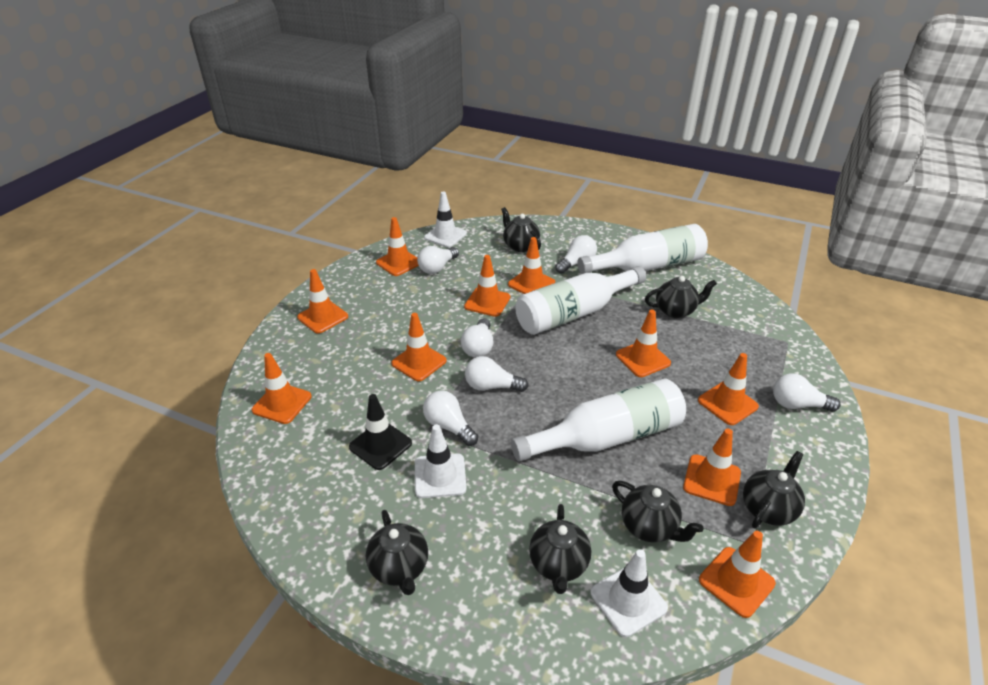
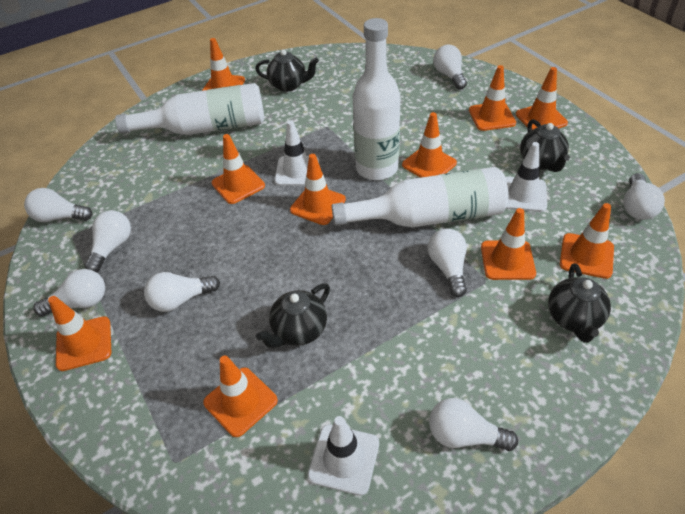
black teapot: 6 -> 4
black traffic cone: 1 -> 0
white light bulb: 6 -> 8

